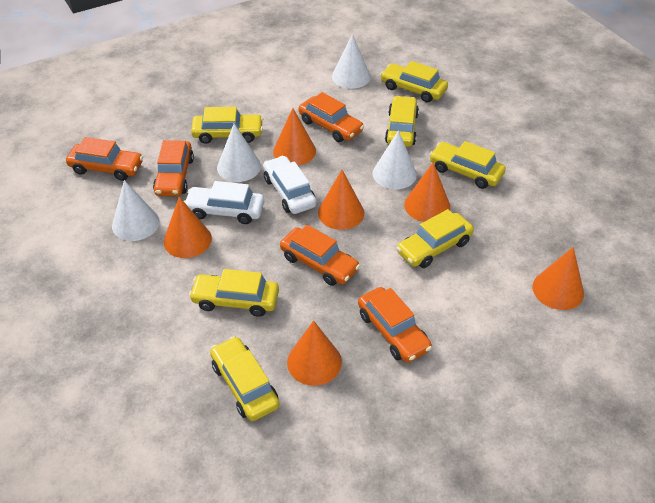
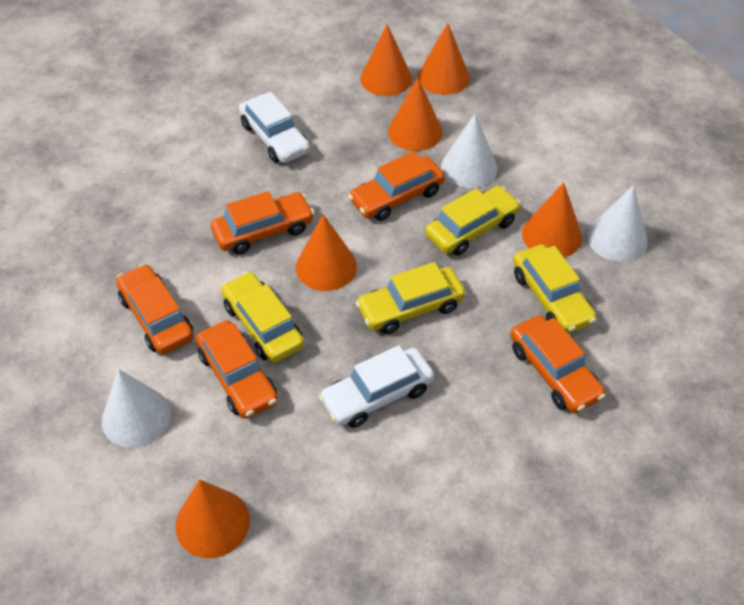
white cone: 4 -> 3
yellow car: 7 -> 4

